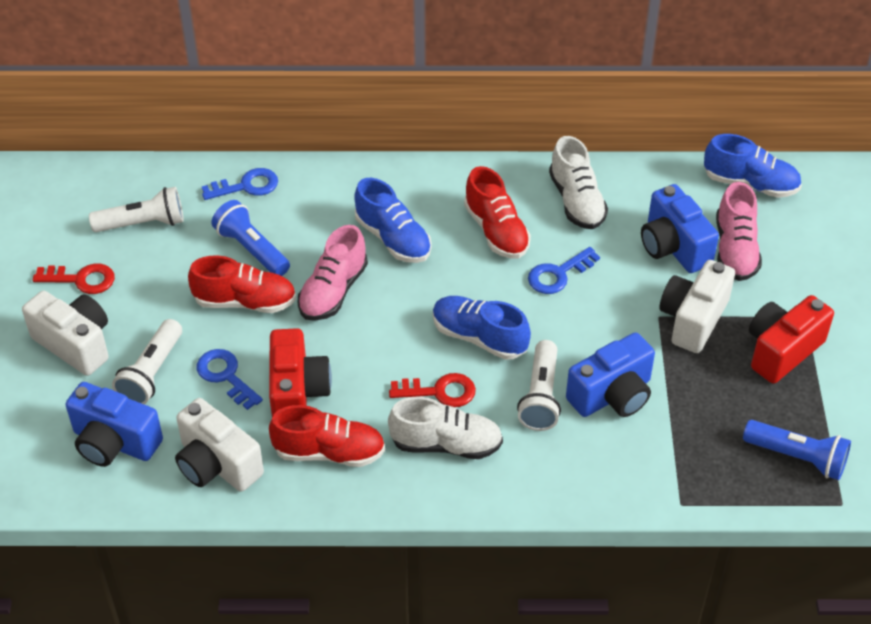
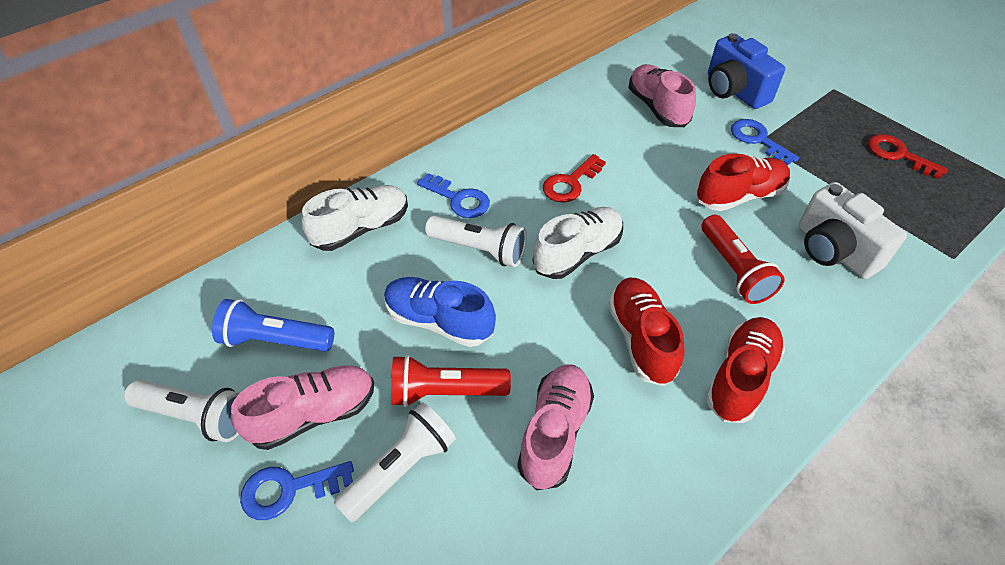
blue camera: 3 -> 1
blue flashlight: 2 -> 1
blue shoe: 3 -> 1
pink shoe: 2 -> 3
red camera: 2 -> 0
red flashlight: 0 -> 2
white camera: 3 -> 1

